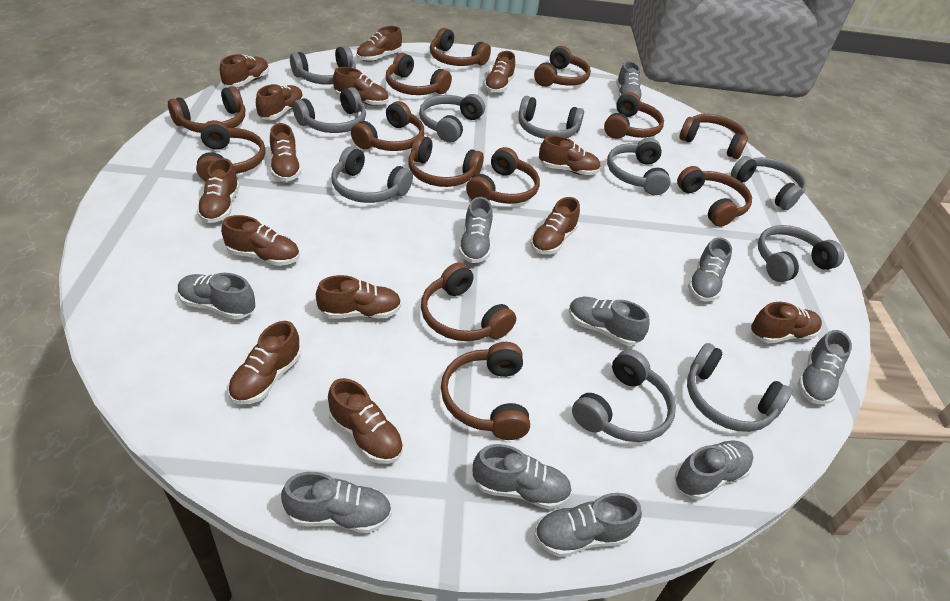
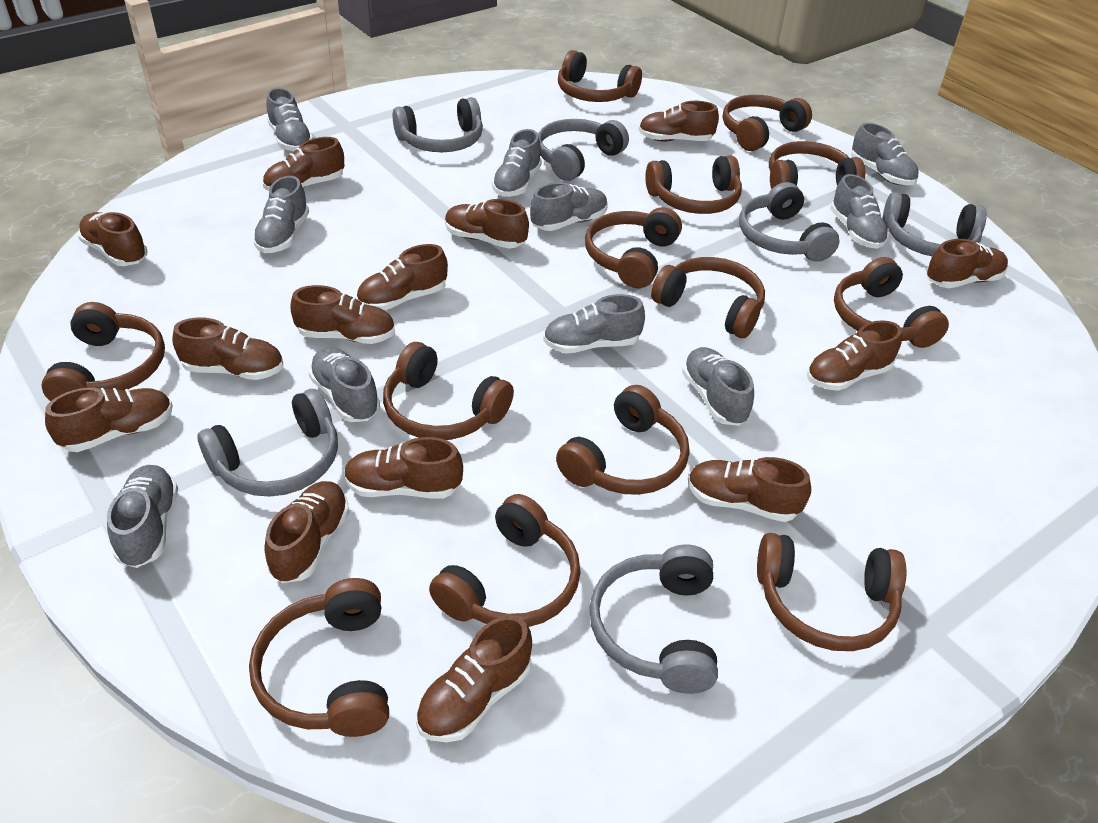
grey headphones: 10 -> 6

